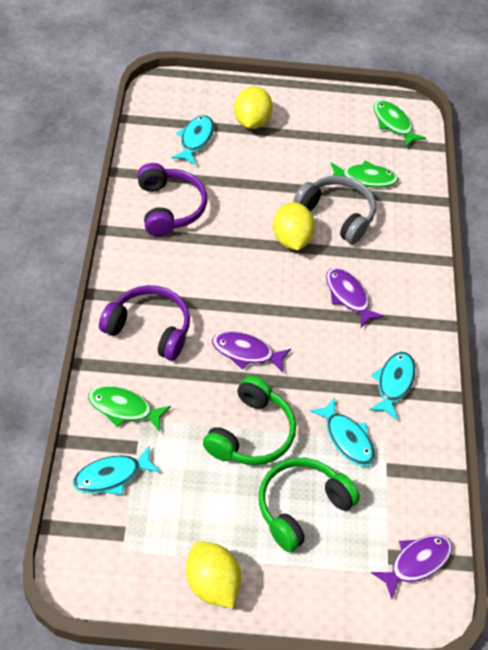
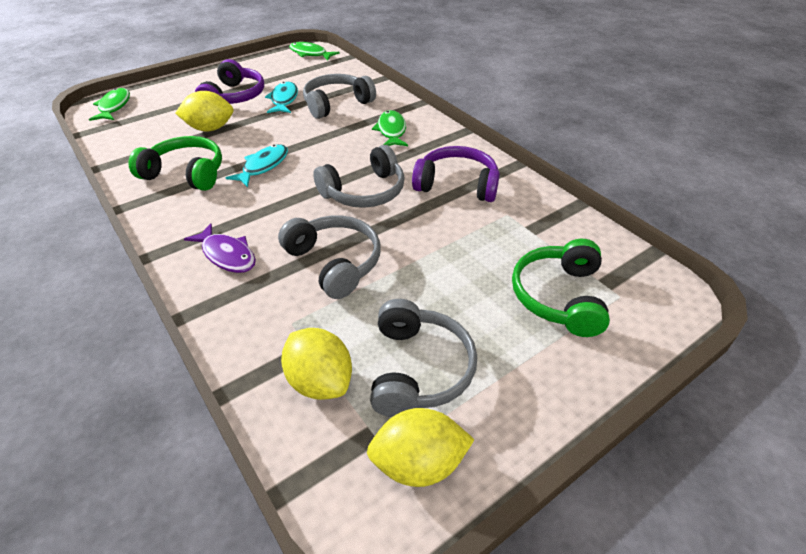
grey headphones: 1 -> 4
purple fish: 3 -> 1
turquoise fish: 4 -> 2

